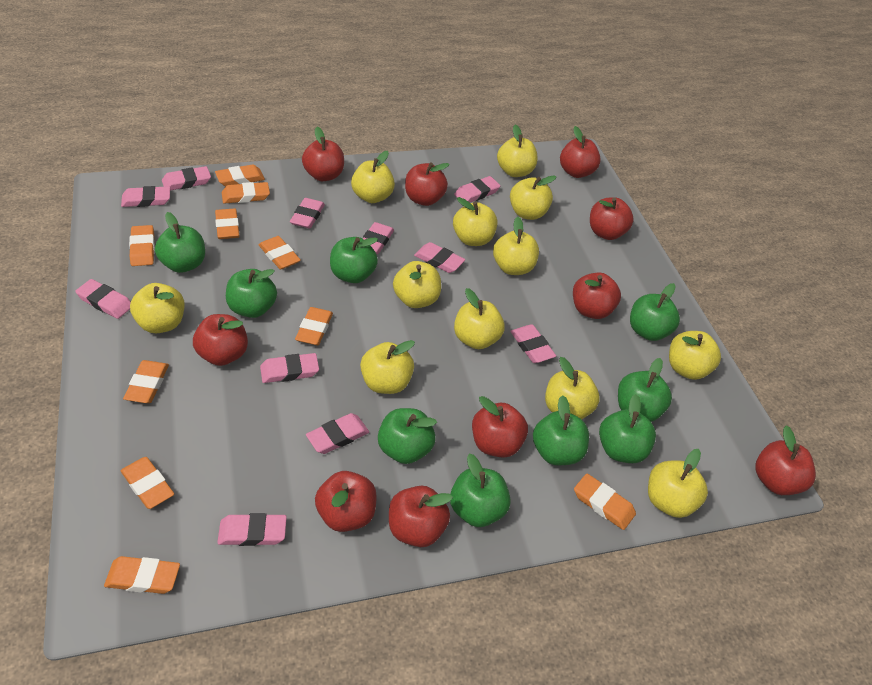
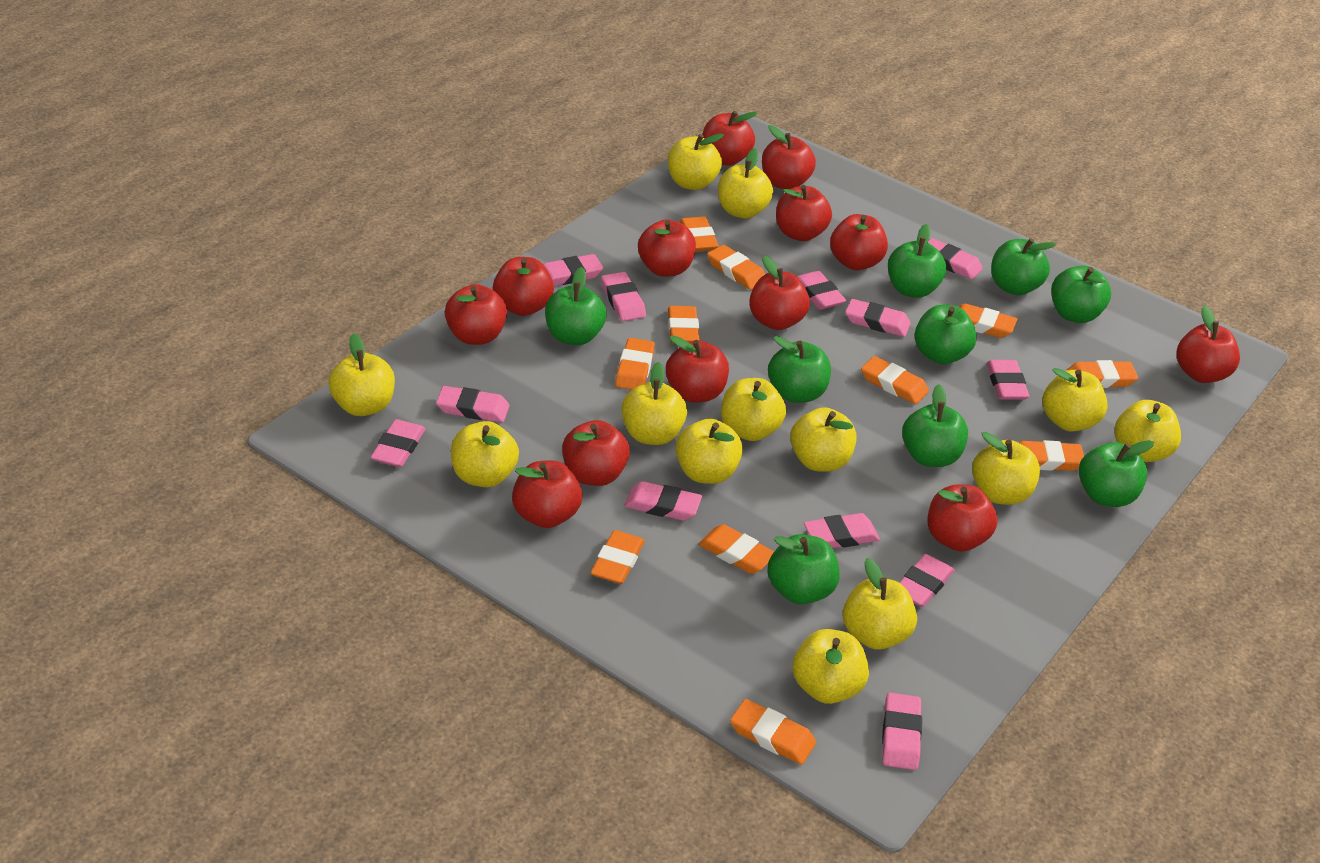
orange eraser: 10 -> 11
pink eraser: 11 -> 12
red apple: 10 -> 13
yellow apple: 12 -> 13

